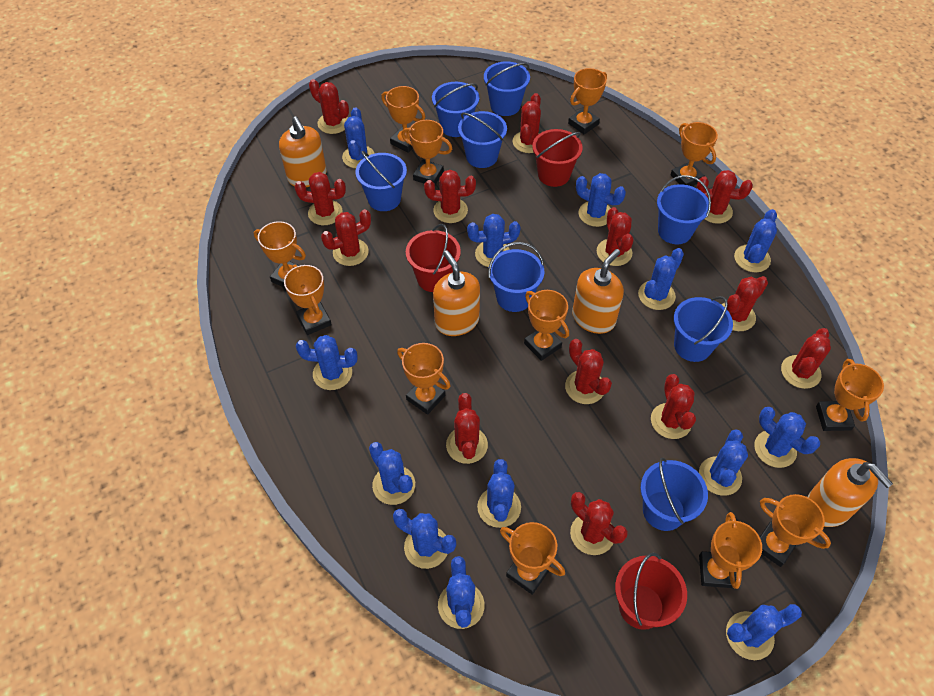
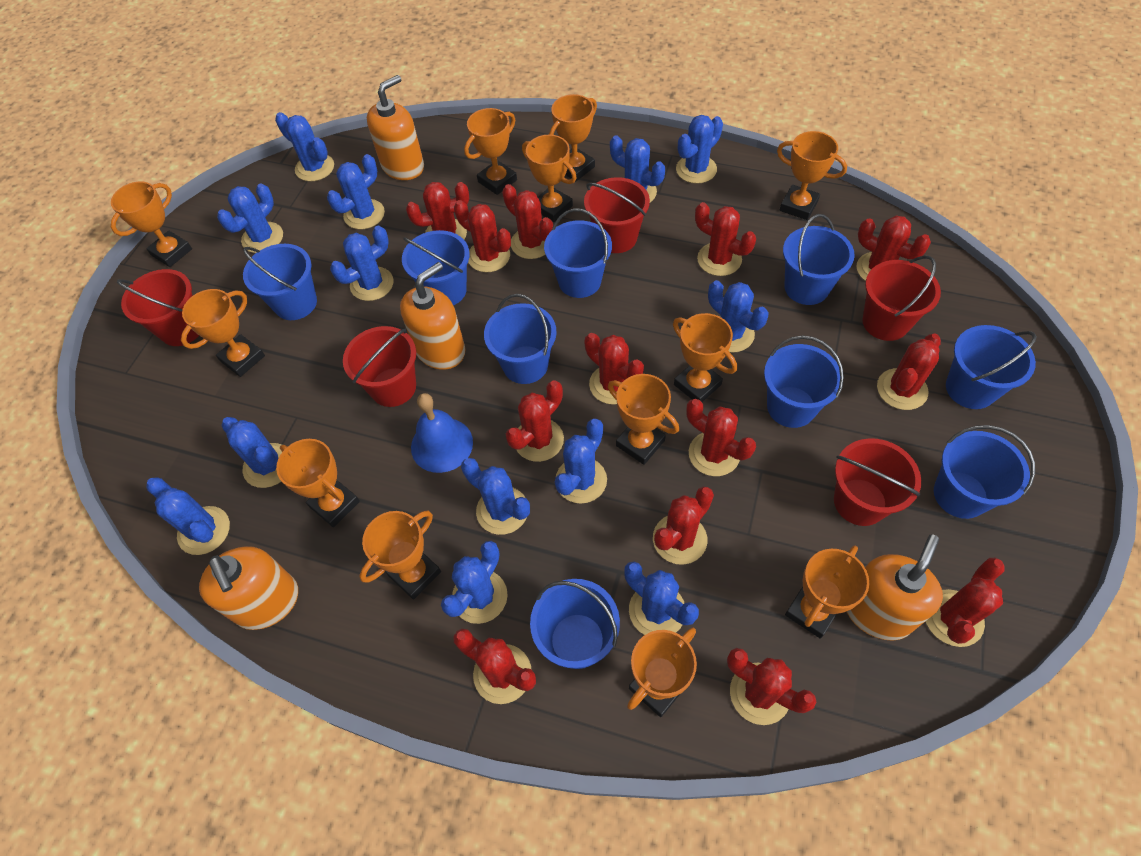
blue bell: 0 -> 1
blue bucket: 8 -> 9
red bucket: 3 -> 5

